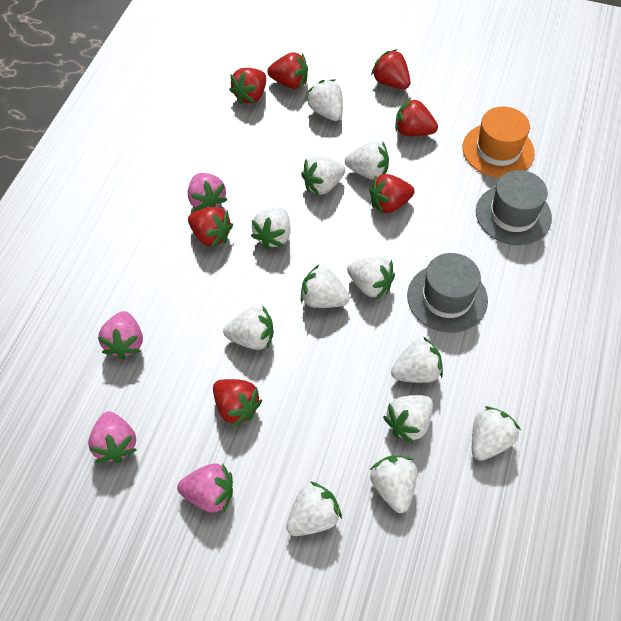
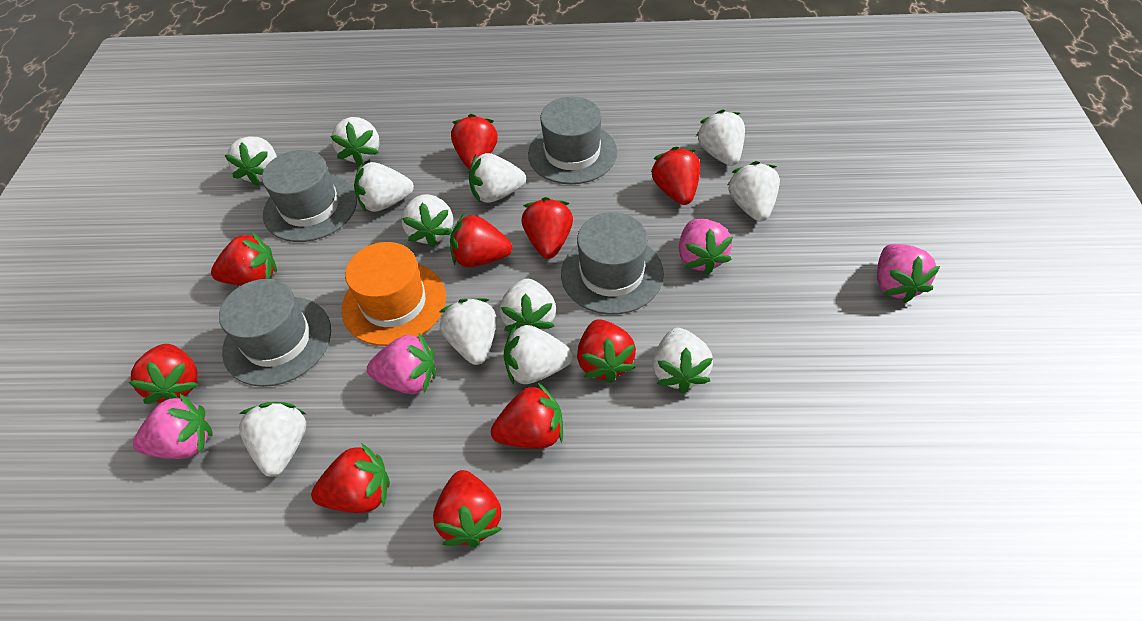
grey hat: 2 -> 4
red strawberry: 7 -> 10

